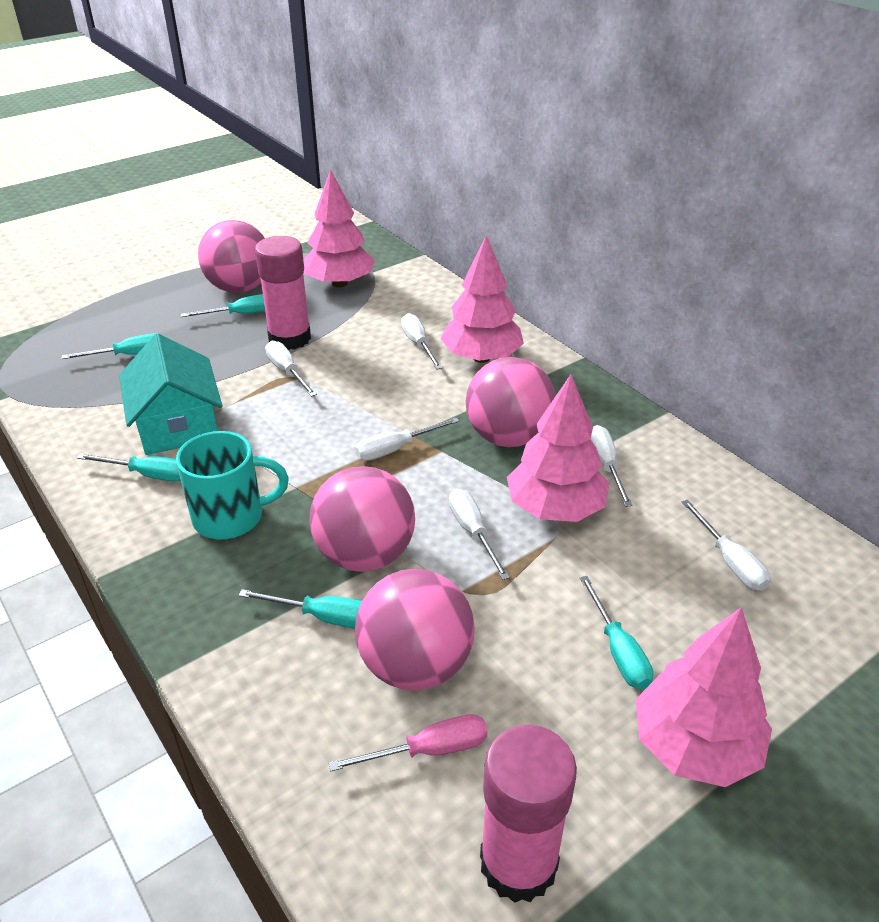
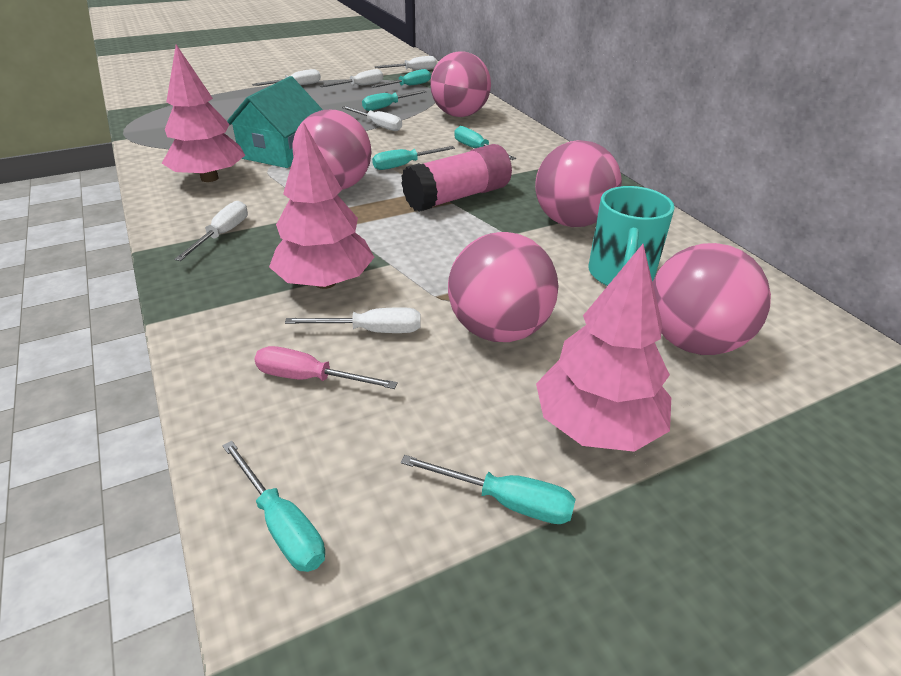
pink ball: 4 -> 5
pink glue stick: 2 -> 1
pink tree: 4 -> 3
turquoise screwdriver: 5 -> 6

